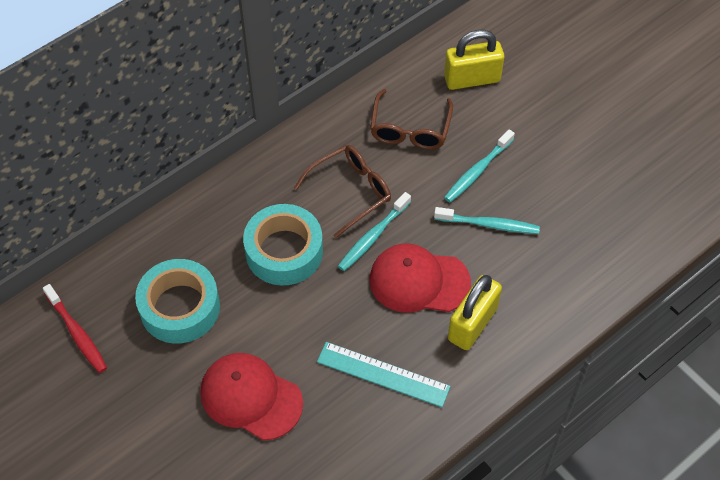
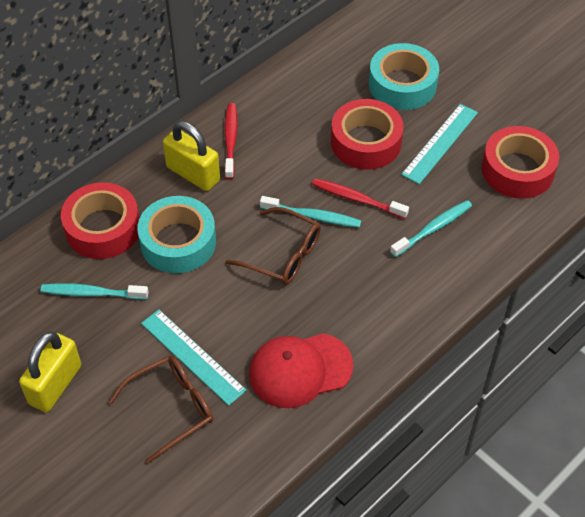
red cap: 2 -> 1
red tape: 0 -> 3
red toothbrush: 1 -> 2
turquoise ruler: 1 -> 2

